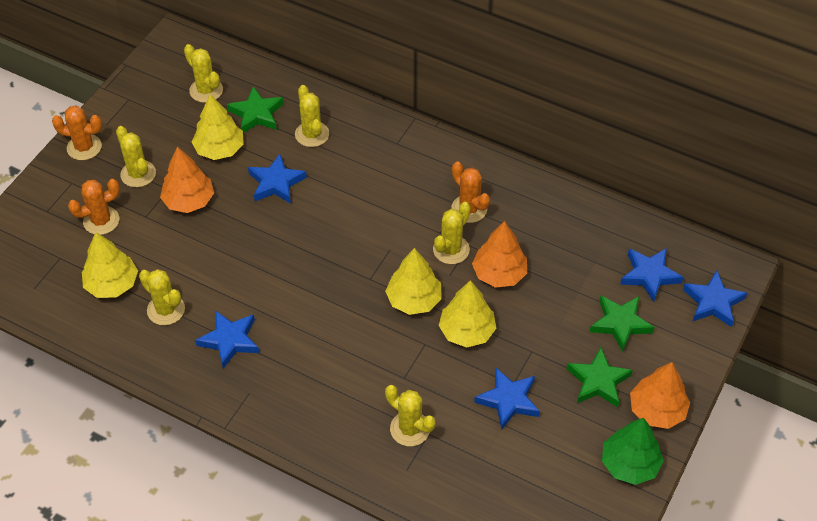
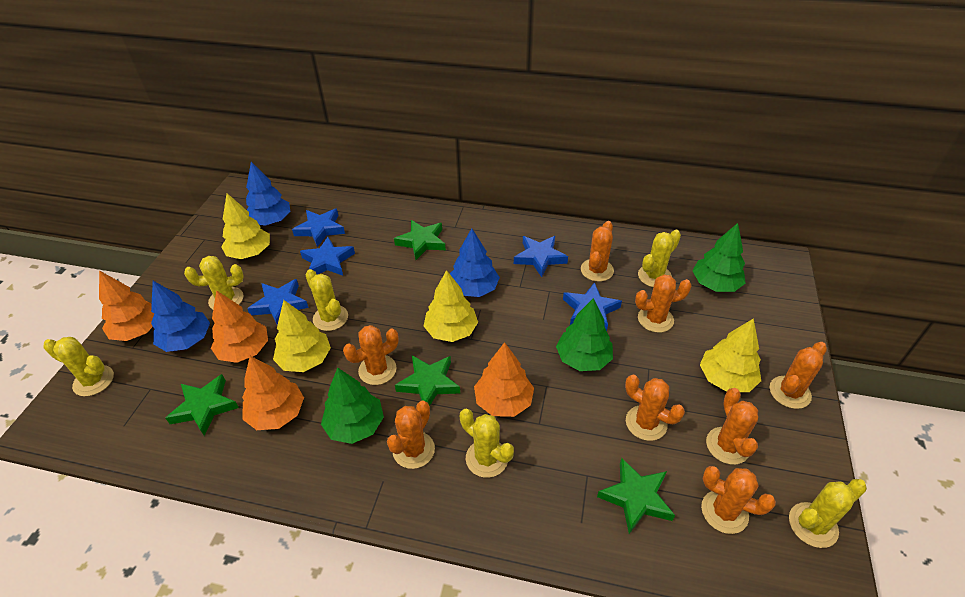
blue tree: 0 -> 3
green star: 3 -> 4
green tree: 1 -> 3
orange cactus: 3 -> 8
orange tree: 3 -> 4

